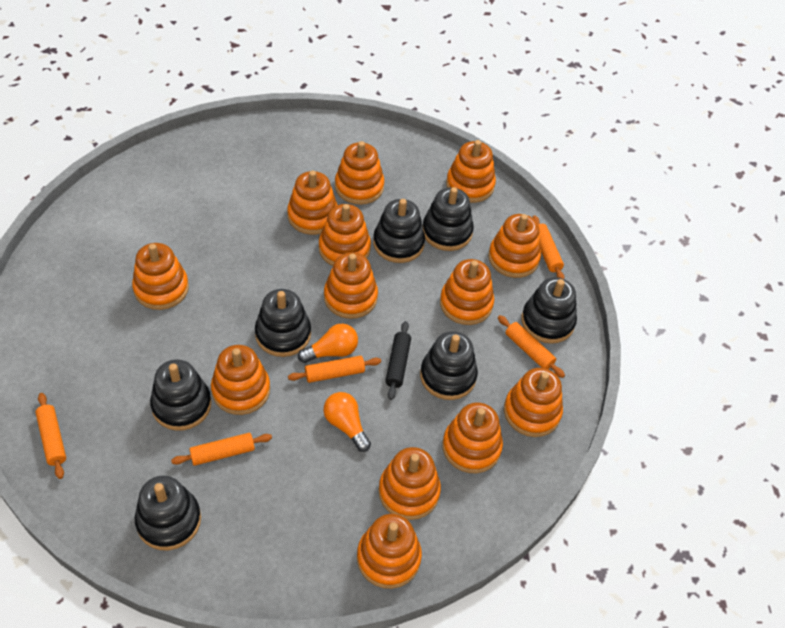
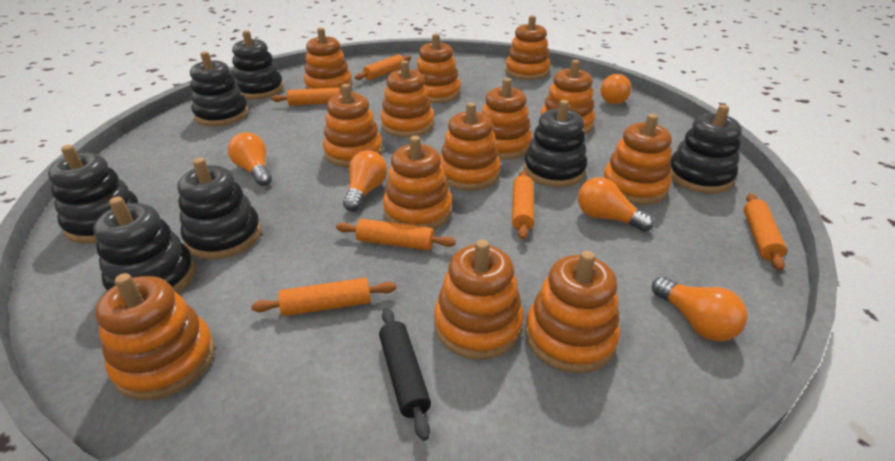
orange light bulb: 2 -> 5
orange rolling pin: 5 -> 6

